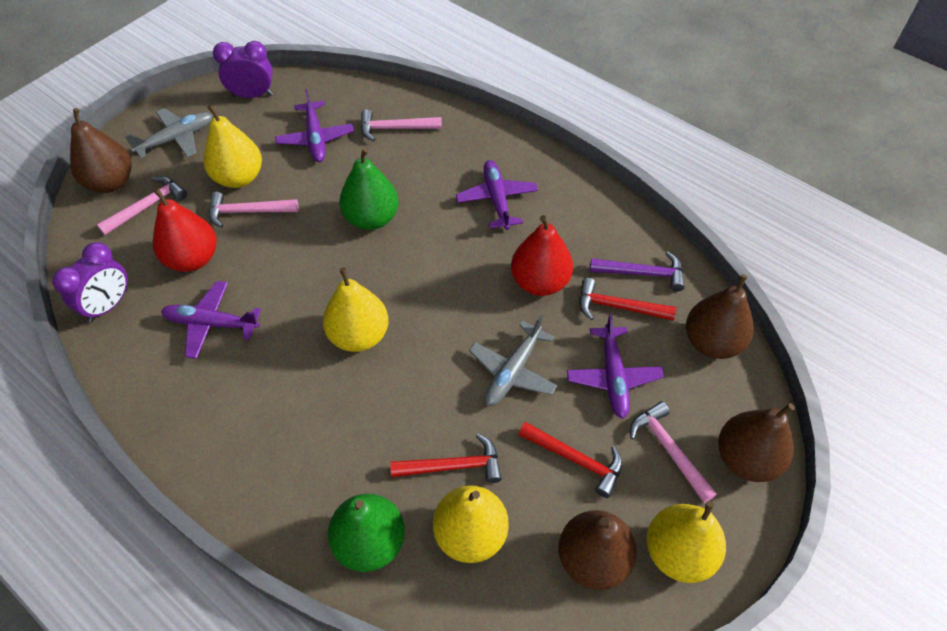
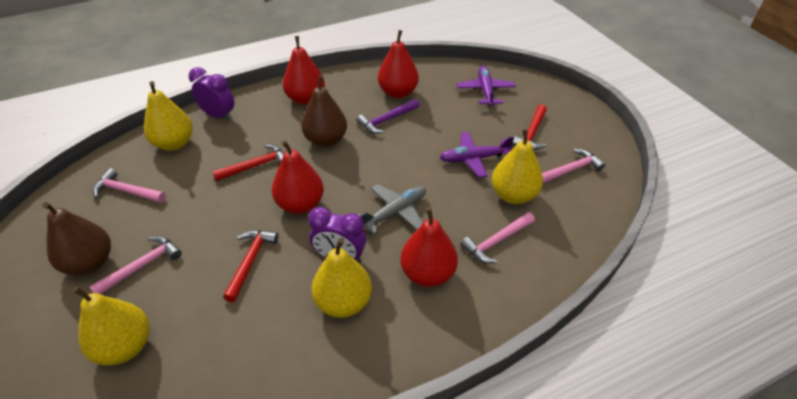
brown pear: 4 -> 2
green pear: 2 -> 0
grey plane: 2 -> 1
purple plane: 4 -> 2
red pear: 2 -> 4

